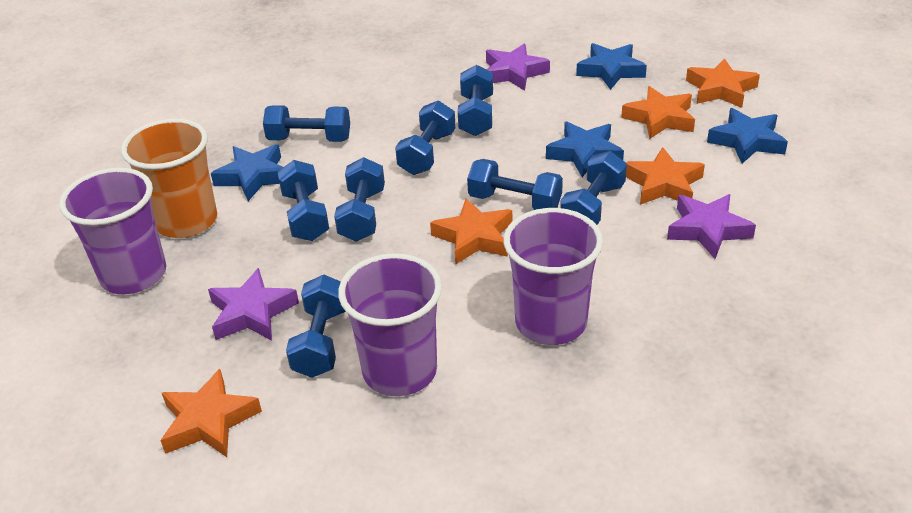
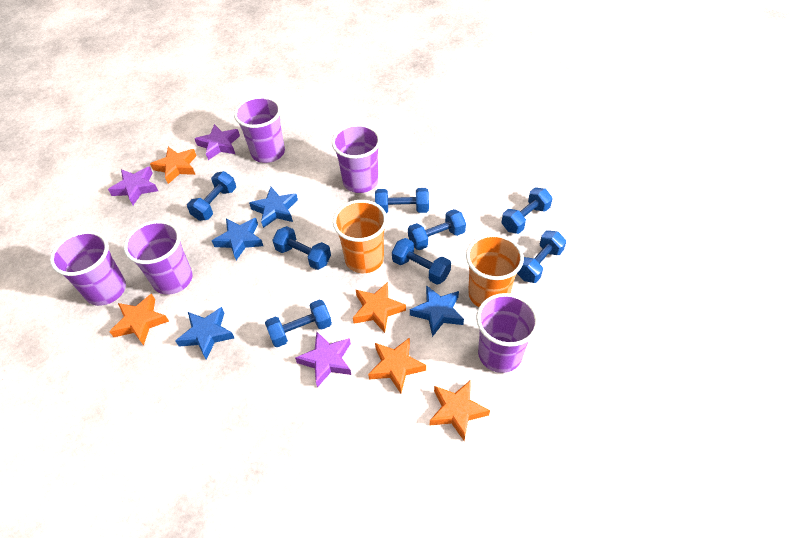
orange cup: 1 -> 2
purple cup: 3 -> 5

